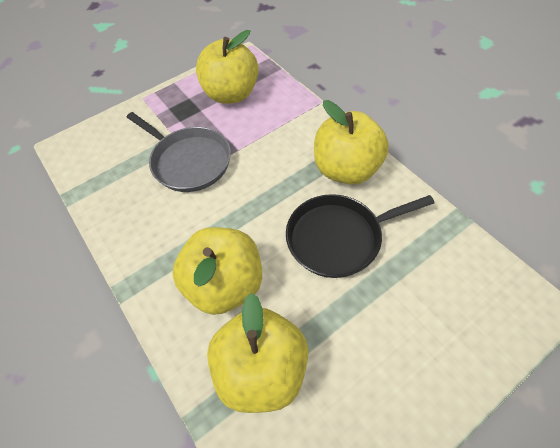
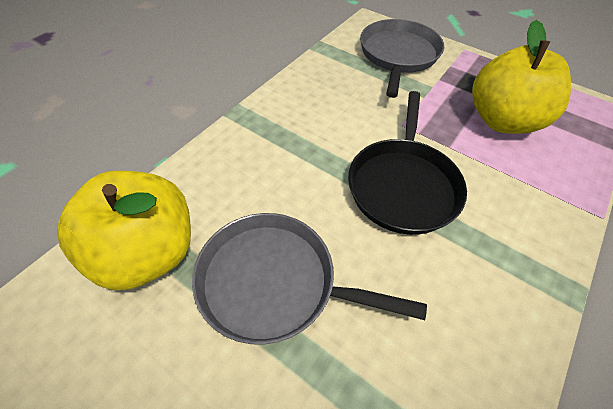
grey pan: 1 -> 2
yellow apple: 4 -> 2

